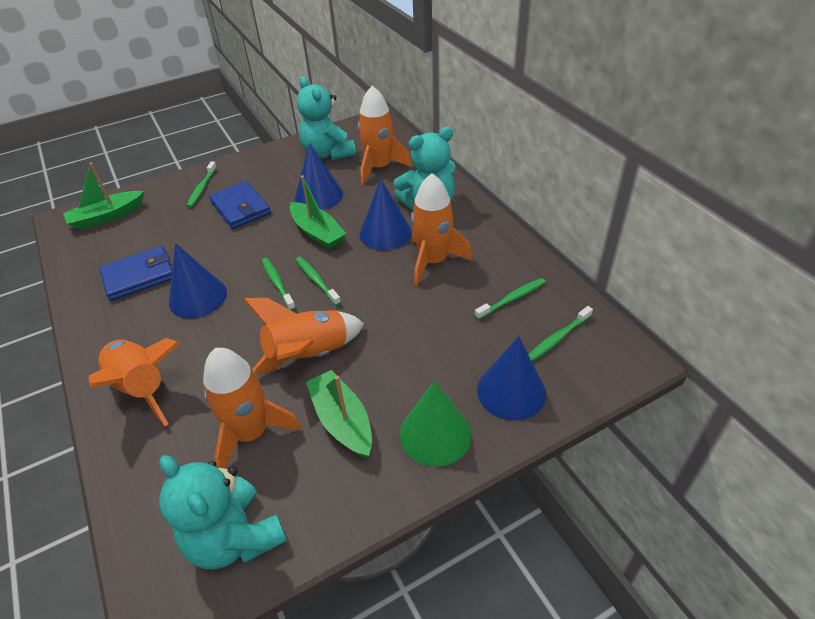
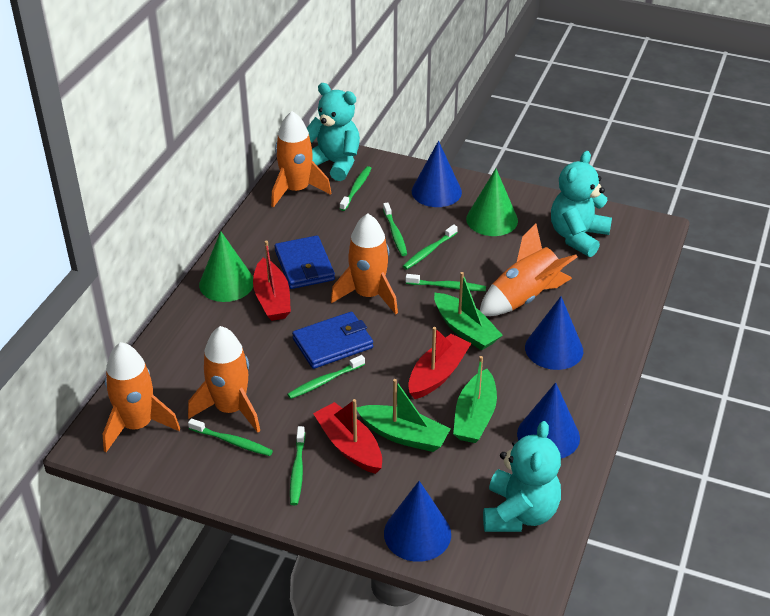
green cone: 1 -> 2
green toothbrush: 5 -> 7
red boat: 0 -> 3

